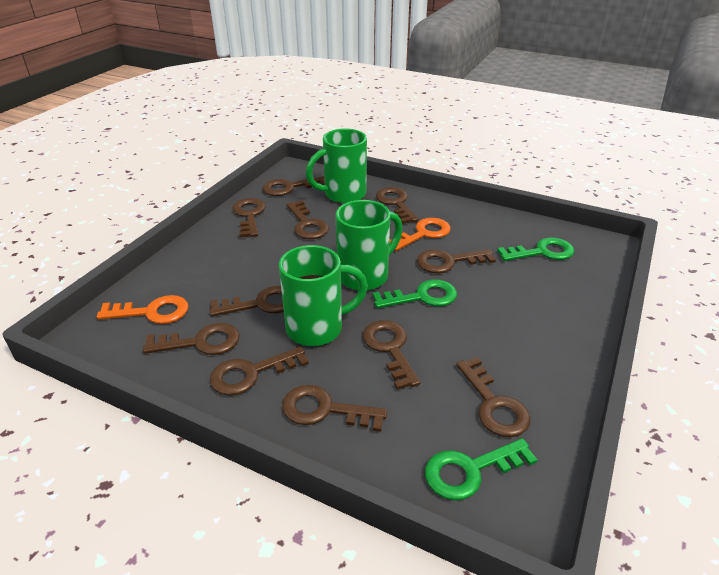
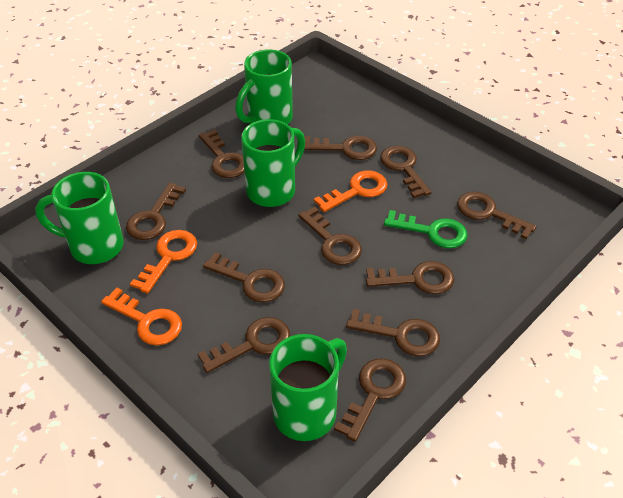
green key: 3 -> 1
green mug: 3 -> 4
orange key: 2 -> 3

